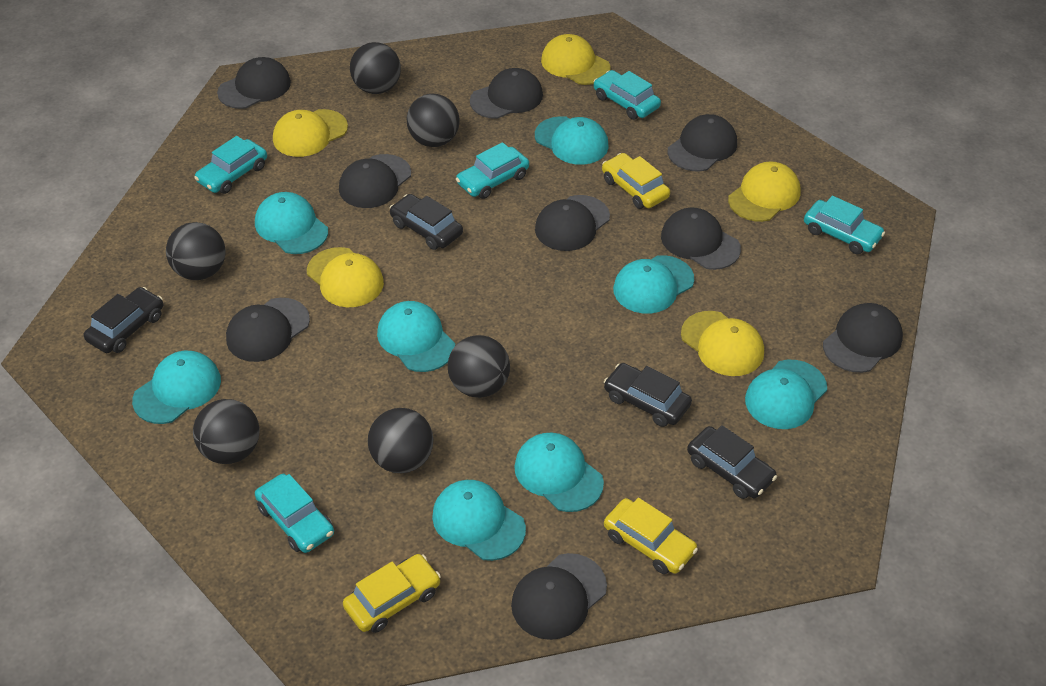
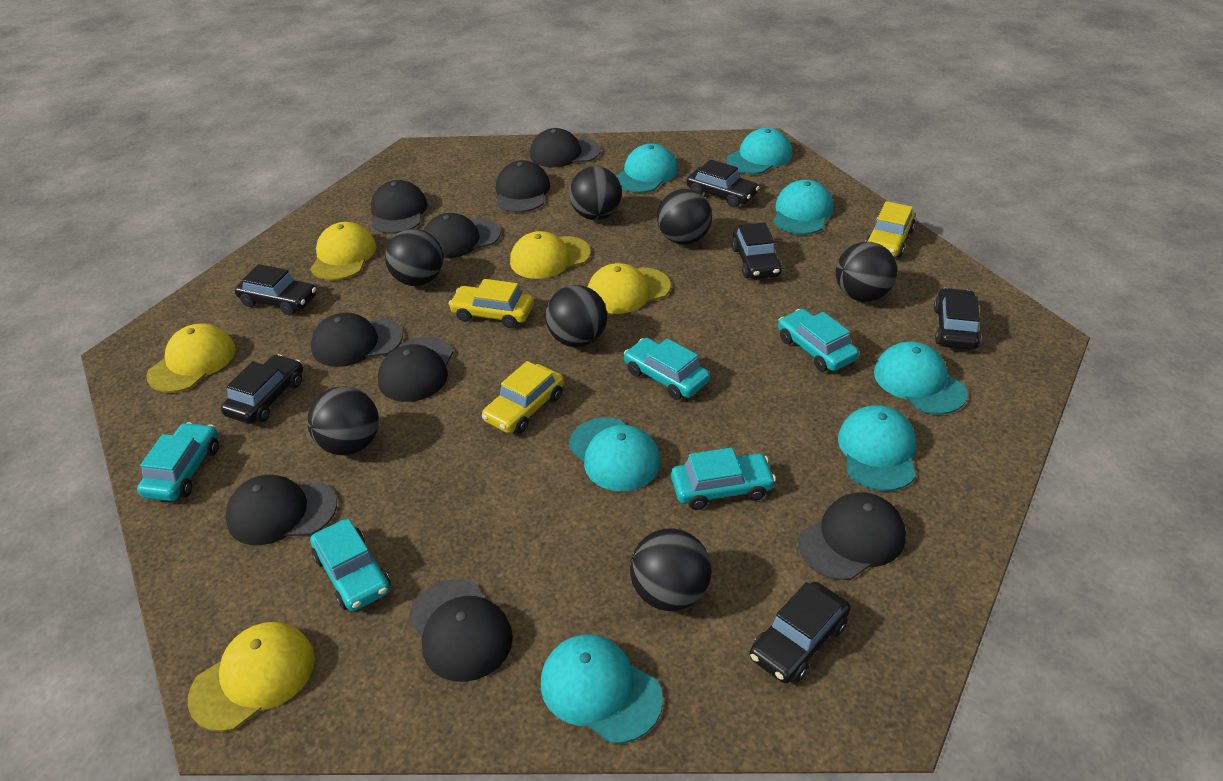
black ball: 6 -> 7
black car: 4 -> 6
turquoise cap: 8 -> 7

